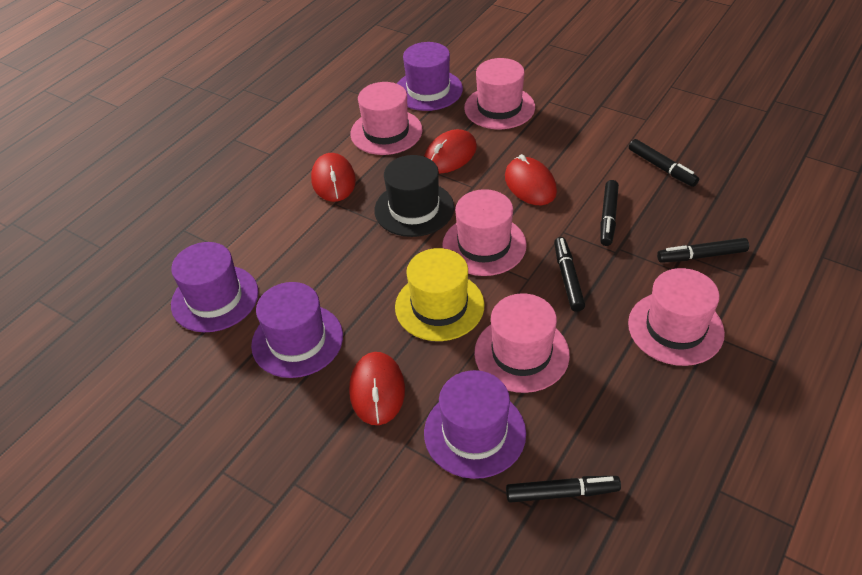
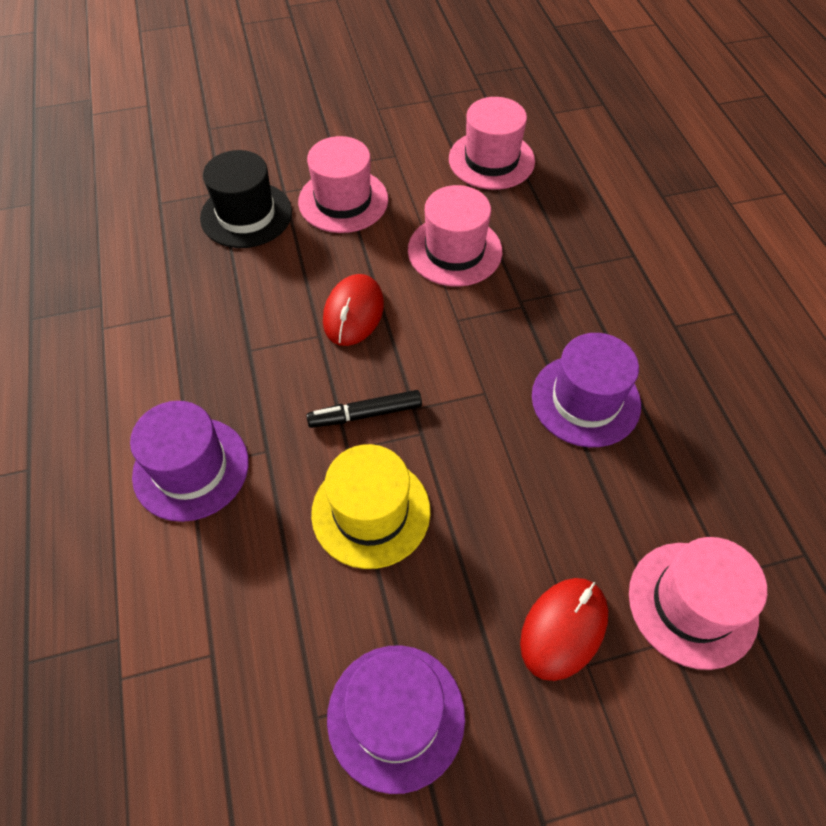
black marker: 5 -> 1
pink hat: 5 -> 4
purple hat: 4 -> 3
red mouse: 4 -> 2

